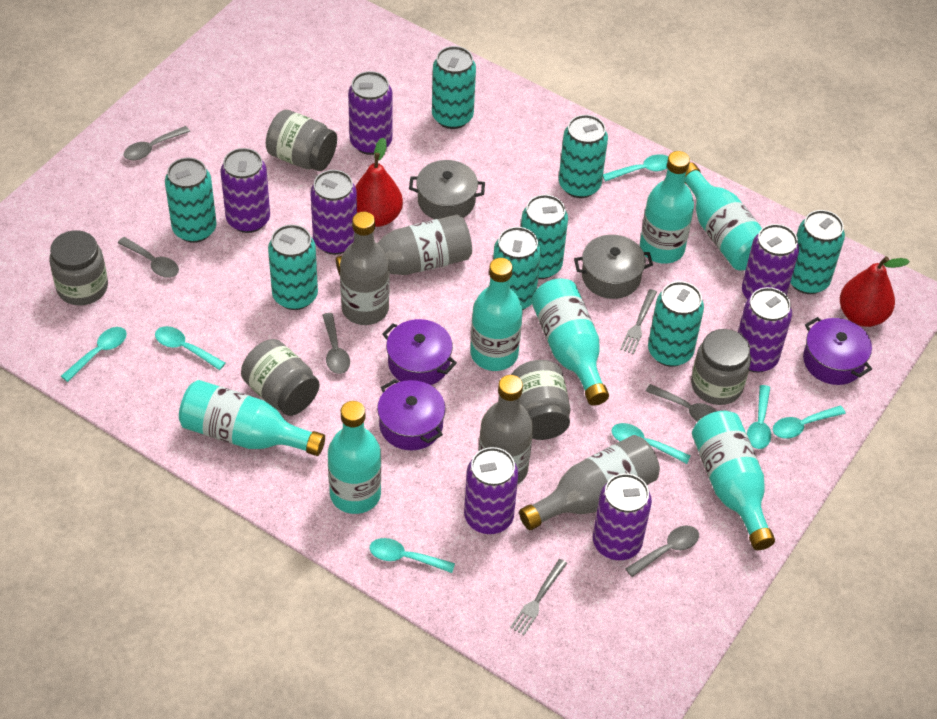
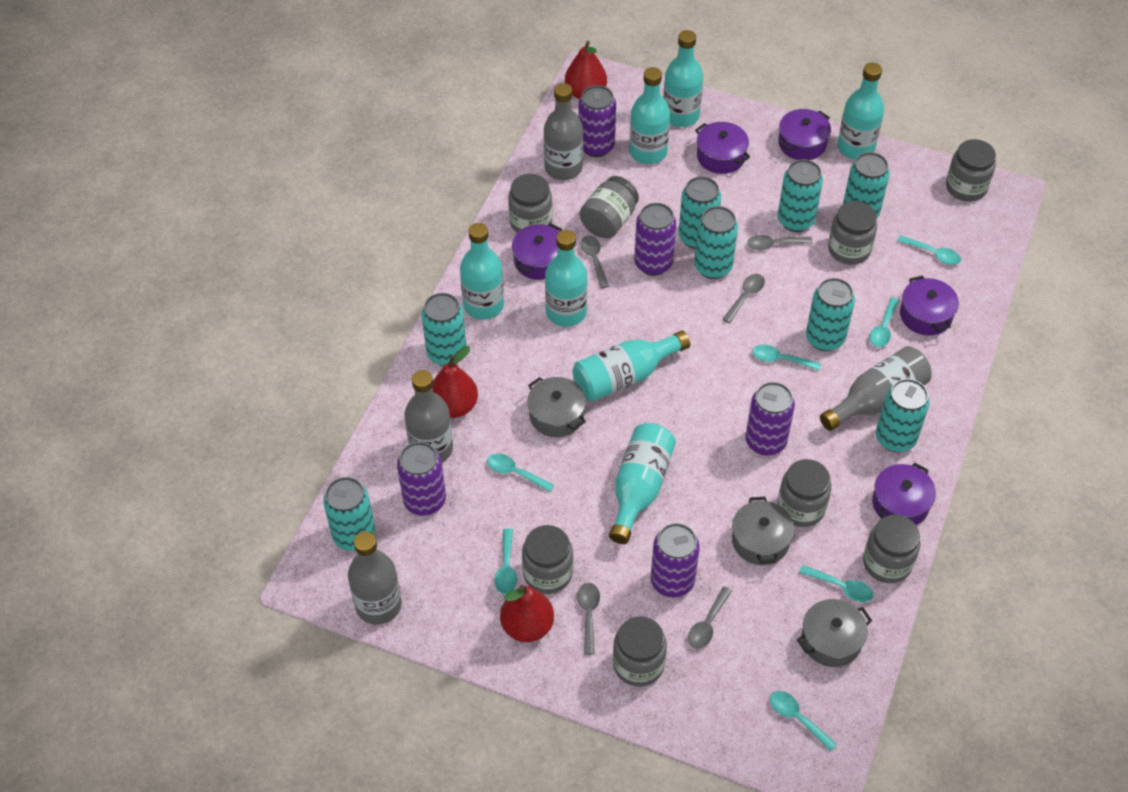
grey fork: 2 -> 0
grey jar: 5 -> 8
grey pot: 2 -> 3
purple can: 7 -> 5
purple pot: 3 -> 5
red pear: 2 -> 3

